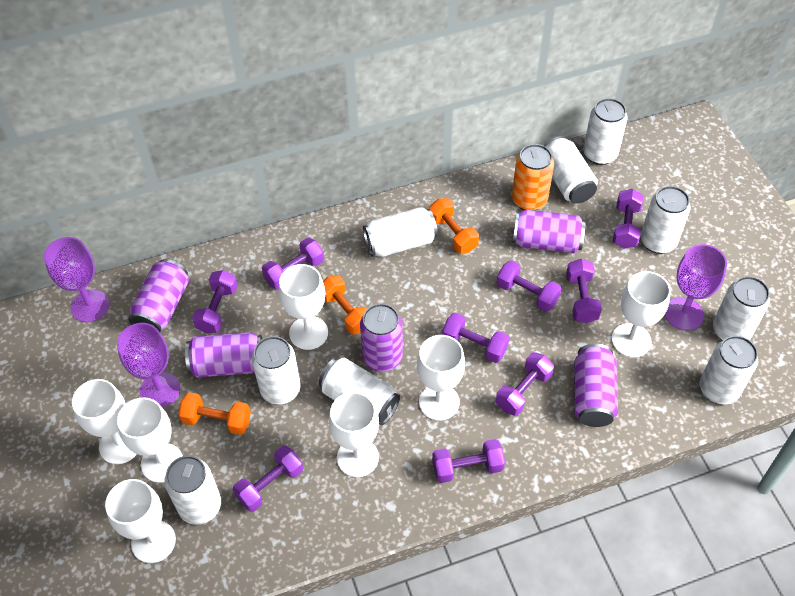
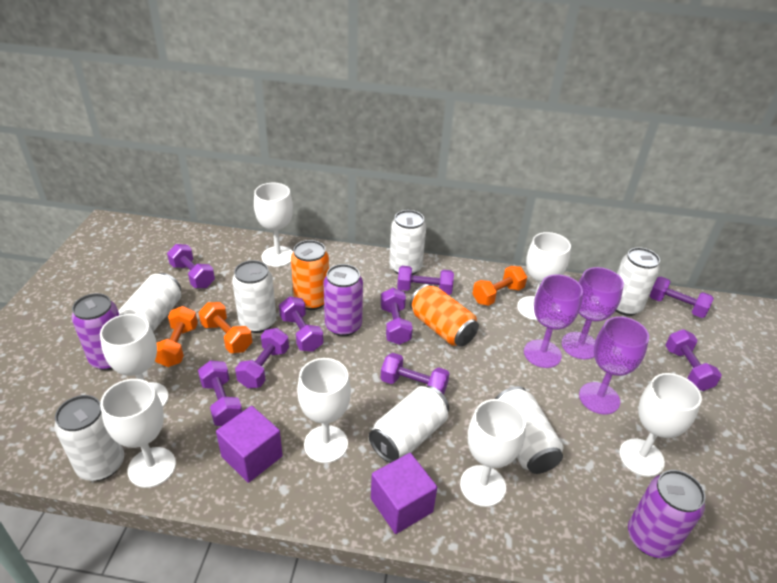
orange can: 1 -> 2
purple can: 5 -> 3
purple cube: 0 -> 2
white can: 9 -> 7

